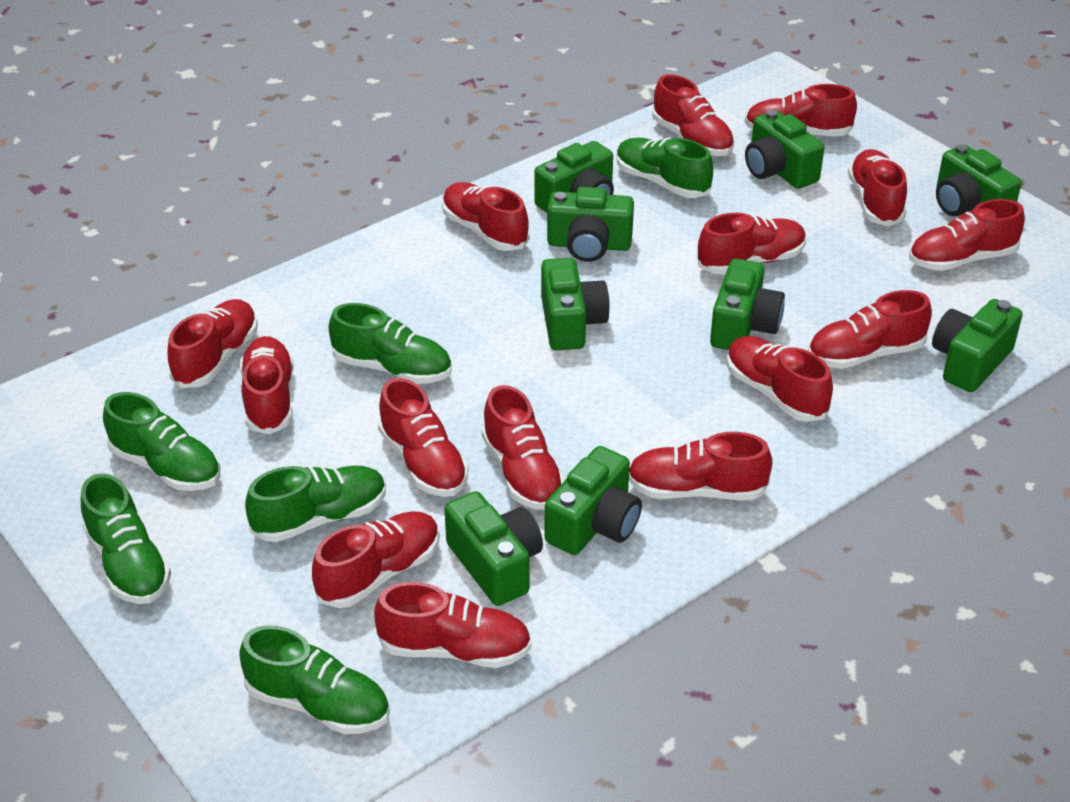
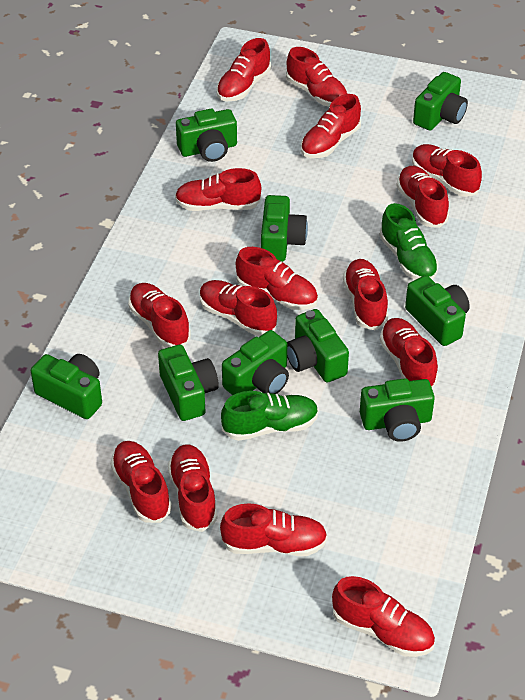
green shoe: 6 -> 2

